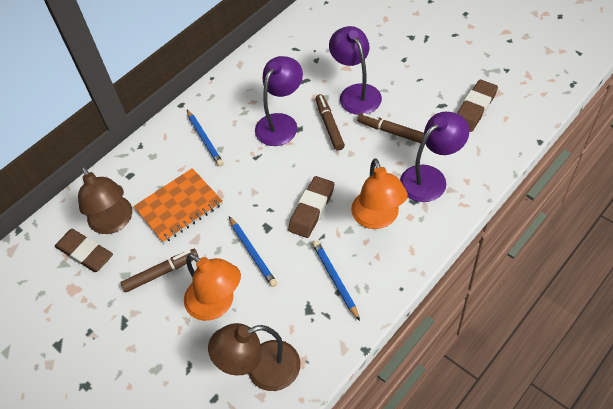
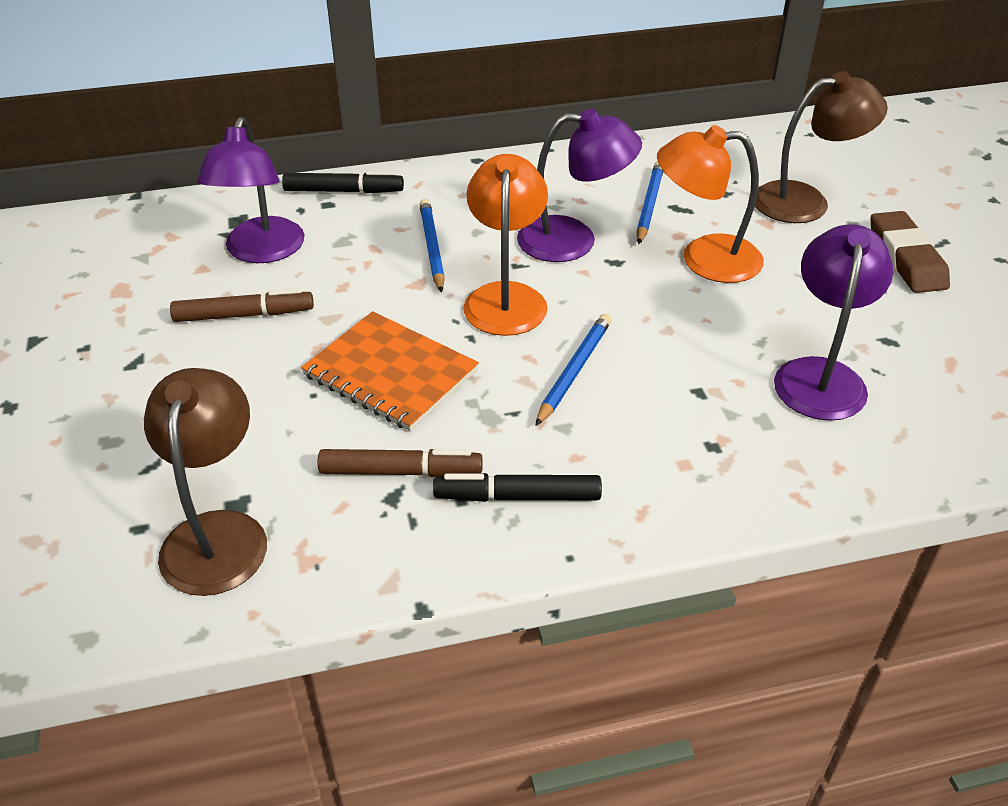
black marker: 0 -> 2
brown eraser: 3 -> 1
brown marker: 3 -> 2

